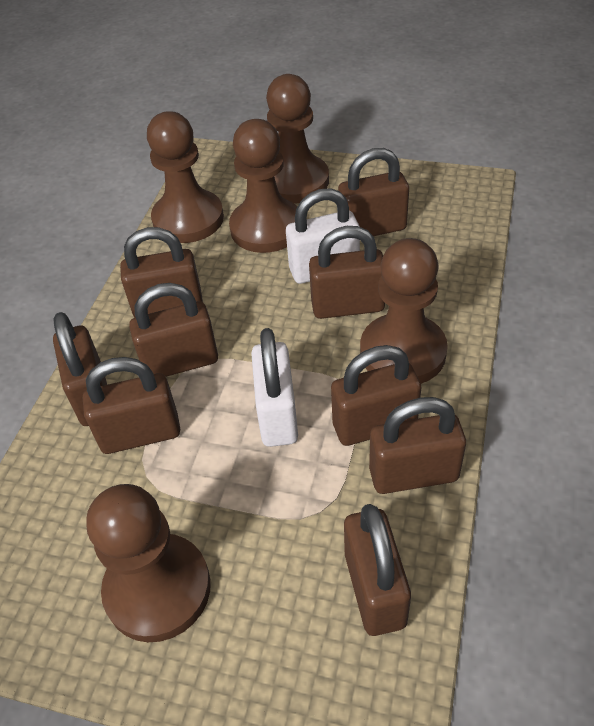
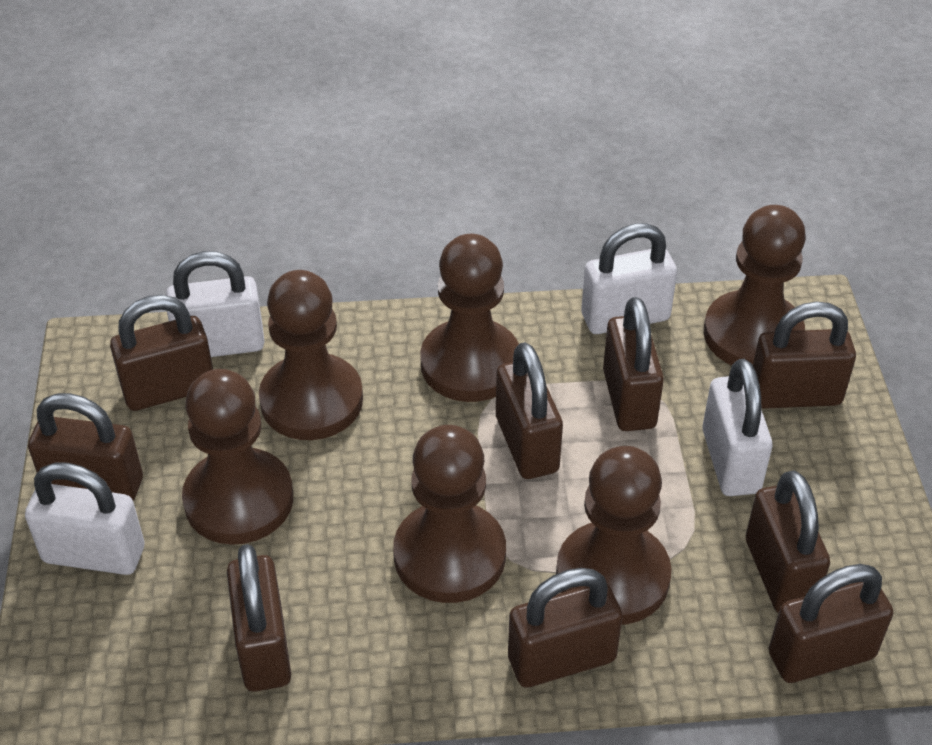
brown pawn: 5 -> 6
white padlock: 2 -> 4

